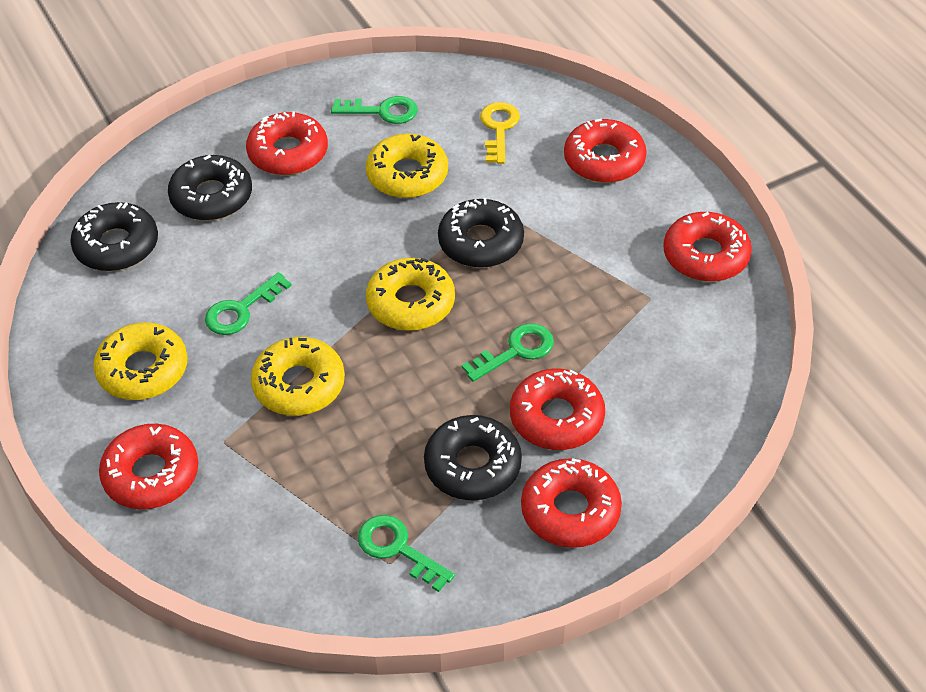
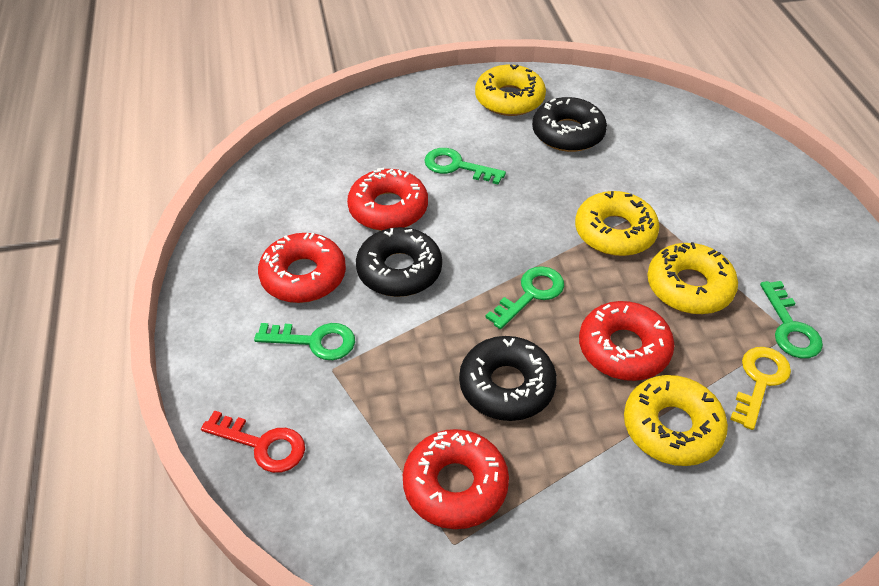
black donut: 4 -> 3
red donut: 6 -> 4
red key: 0 -> 1

